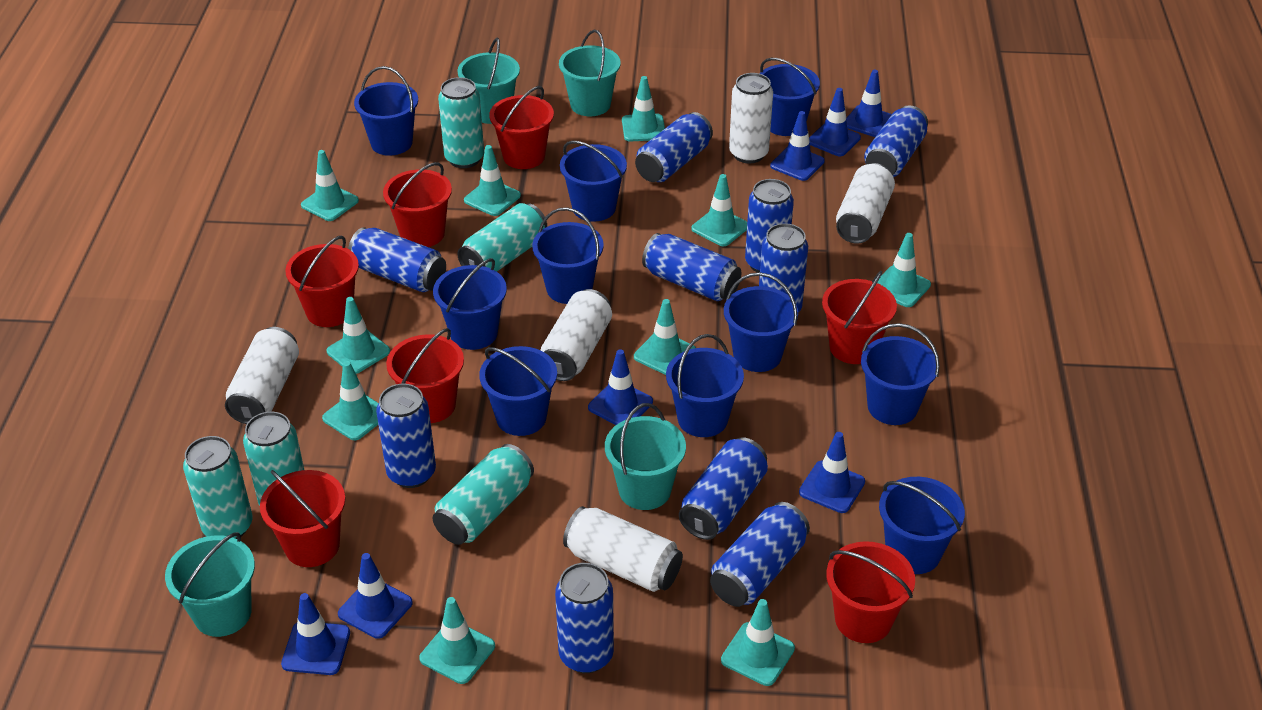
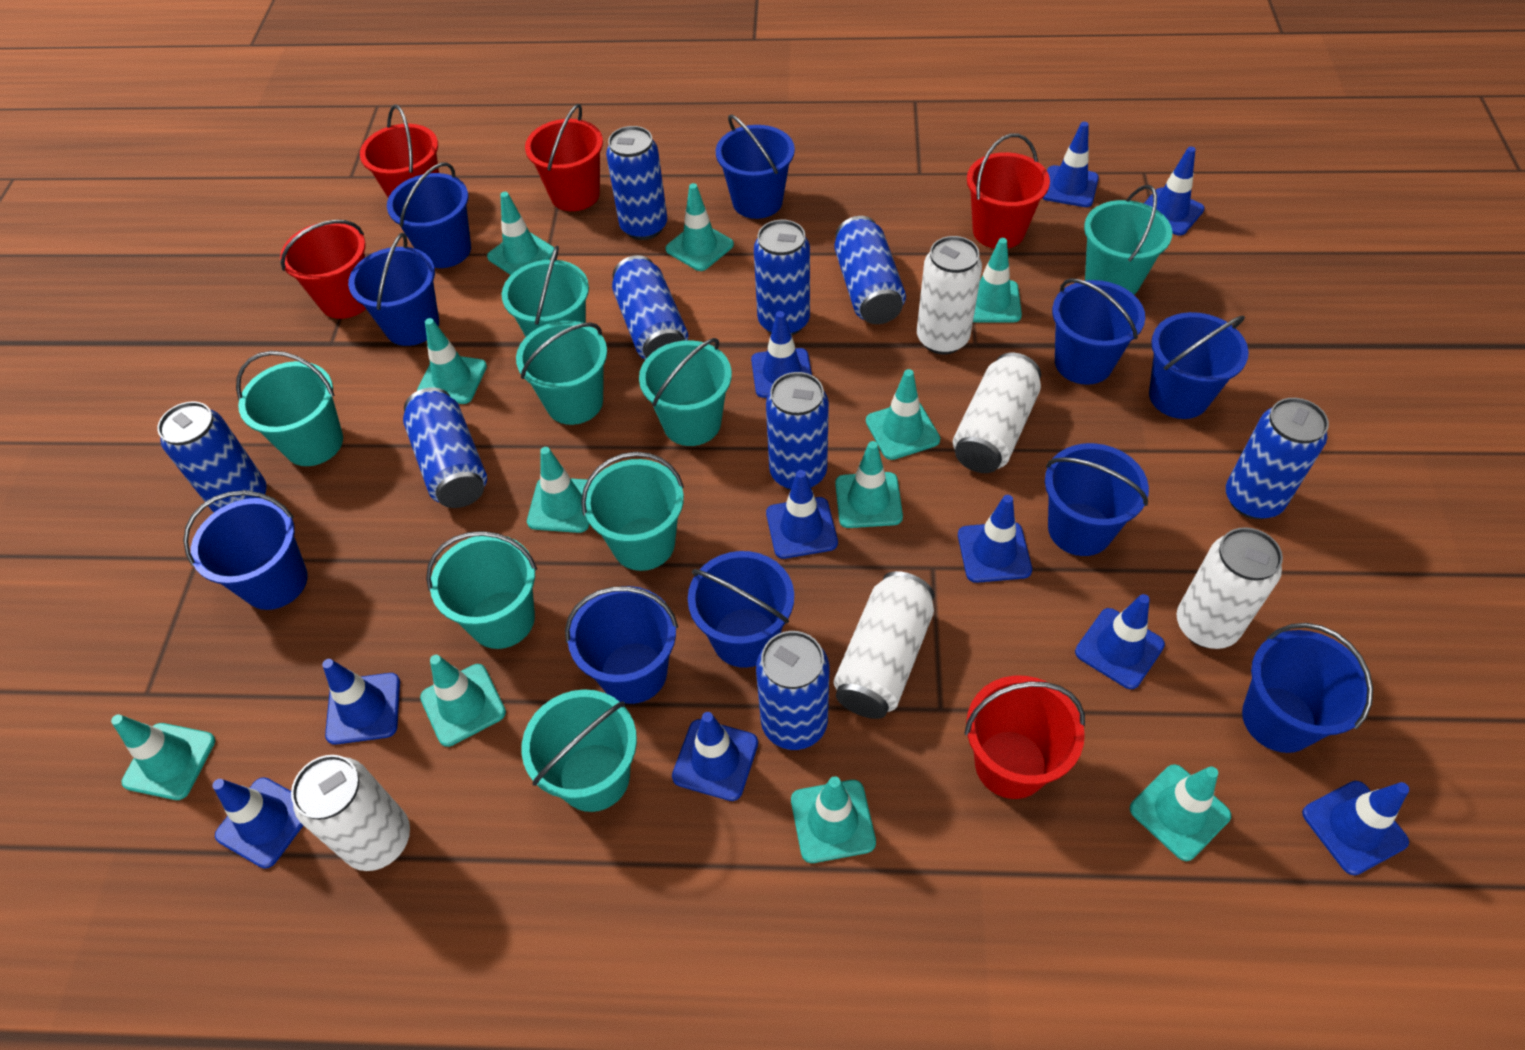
blue can: 10 -> 9
blue traffic cone: 7 -> 10
red bucket: 7 -> 5
turquoise bucket: 4 -> 8
turquoise can: 5 -> 0
turquoise traffic cone: 10 -> 11

